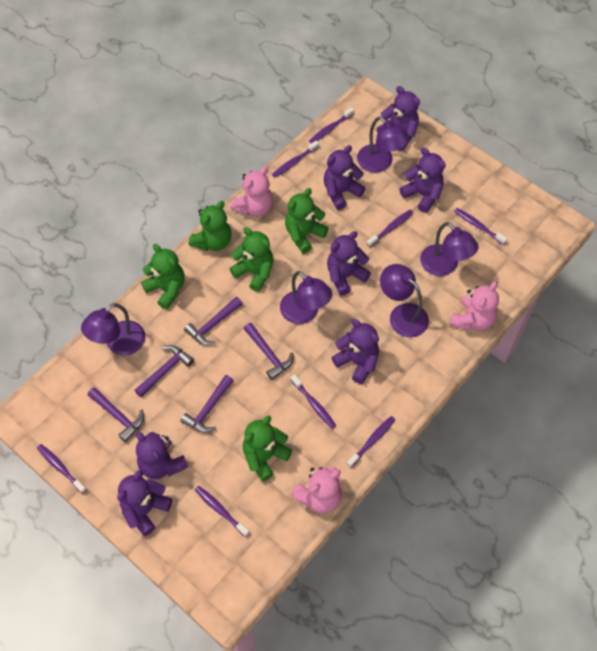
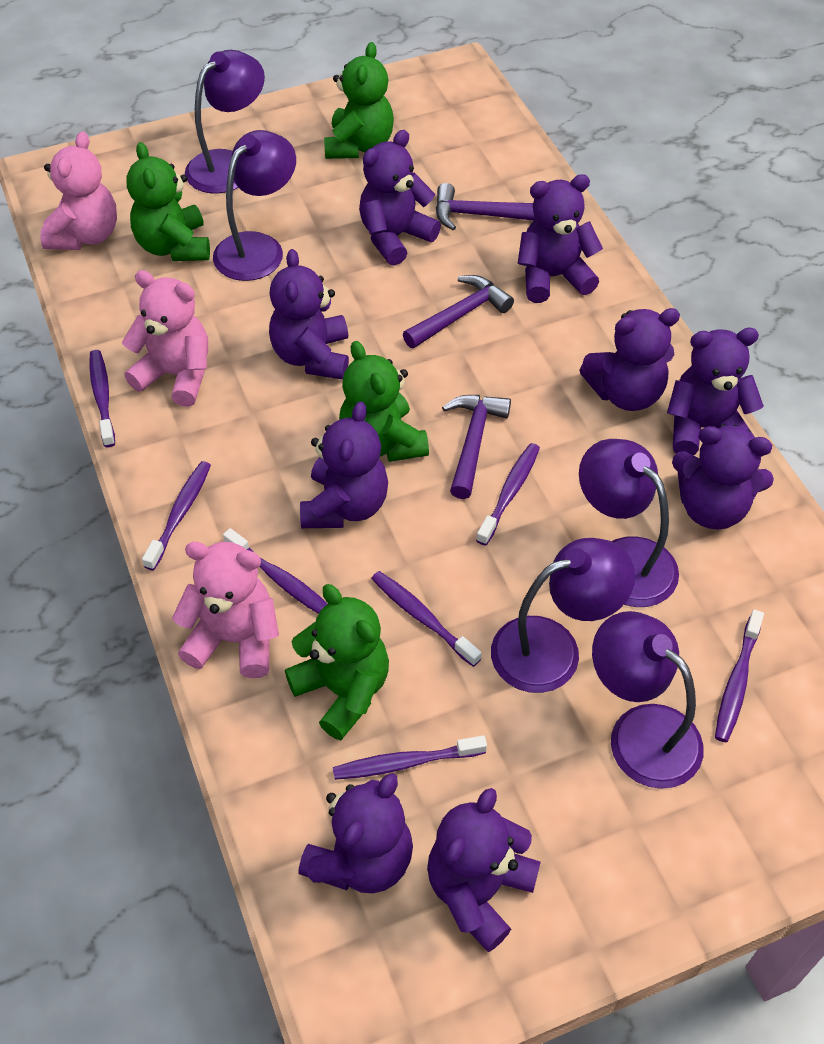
green teddy bear: 5 -> 4
purple hammer: 5 -> 3
purple teddy bear: 7 -> 9
purple toothbrush: 8 -> 7

